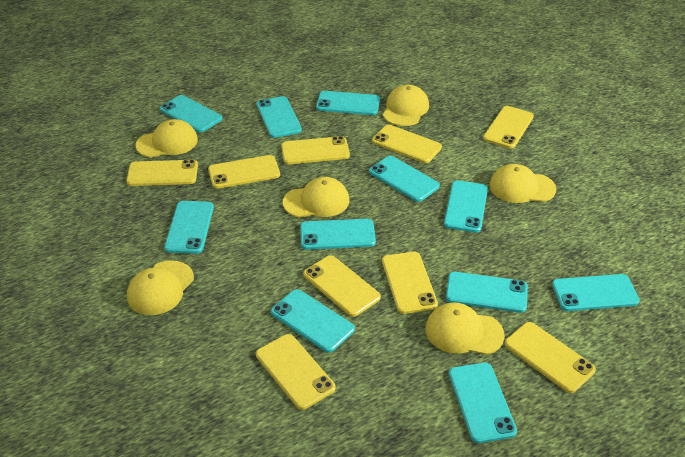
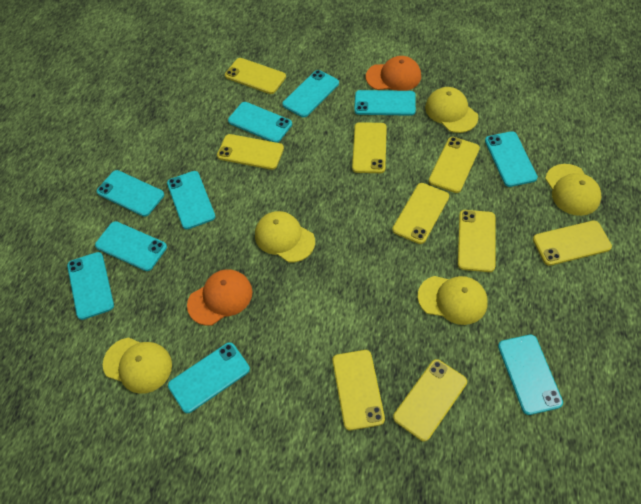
orange cap: 0 -> 2
turquoise phone: 11 -> 10
yellow cap: 6 -> 5

